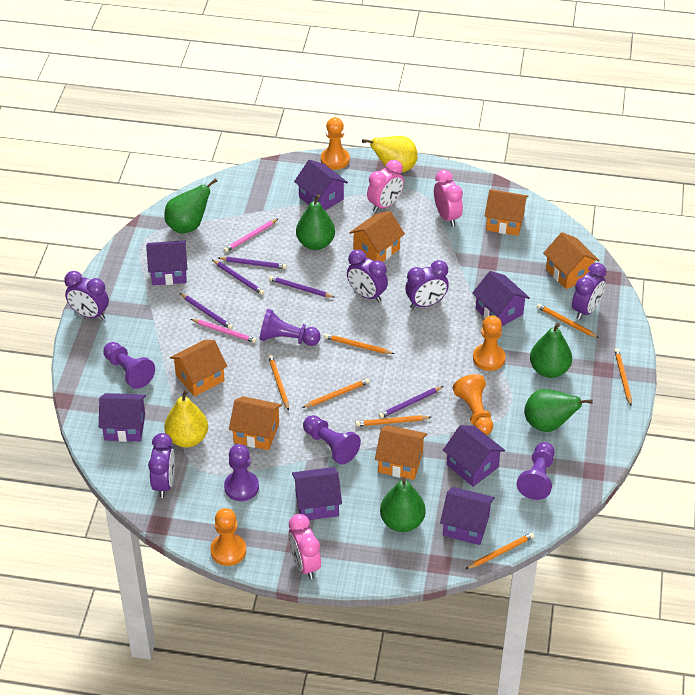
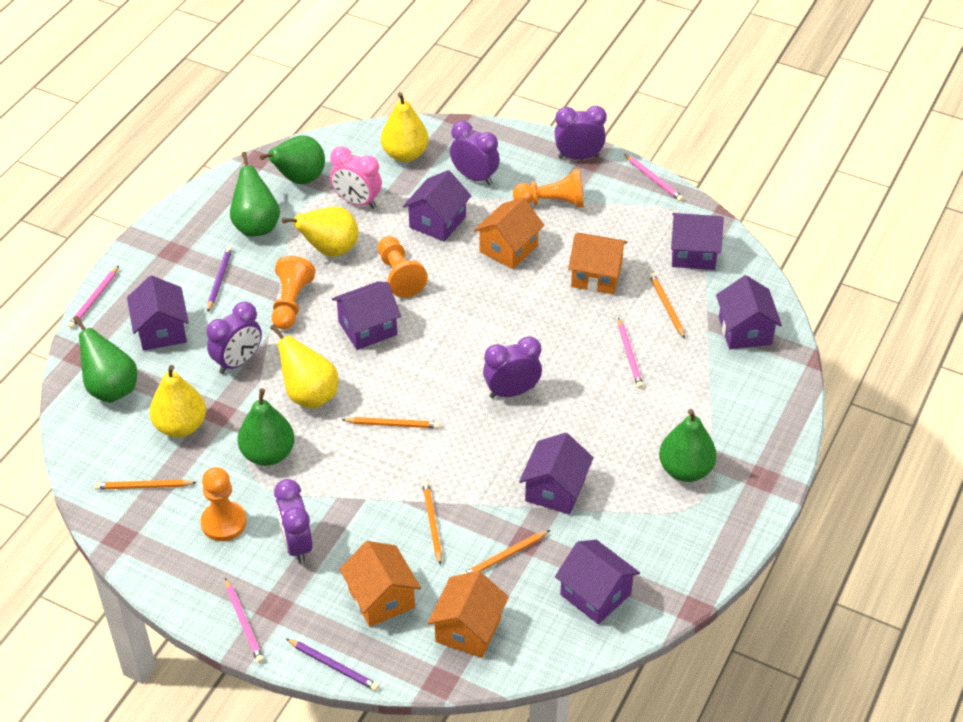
orange house: 6 -> 4
orange pencil: 7 -> 5
pink clock: 3 -> 1
pink pencil: 2 -> 4
purple pawn: 5 -> 0
purple pencil: 5 -> 2
yellow pear: 2 -> 4

